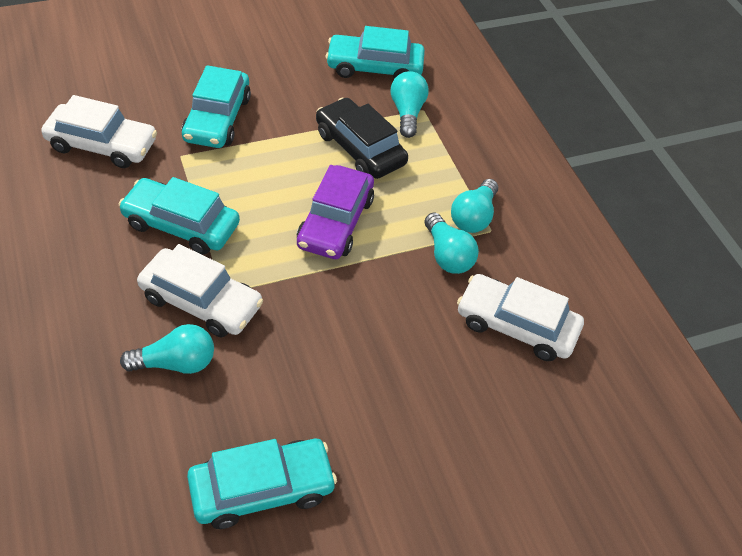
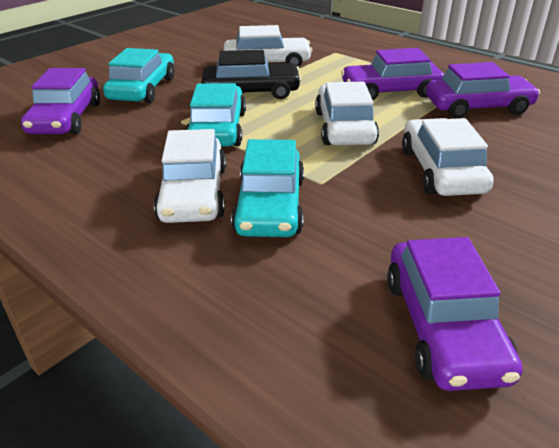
purple car: 1 -> 4
turquoise car: 4 -> 3
turquoise light bulb: 4 -> 0
white car: 3 -> 4

